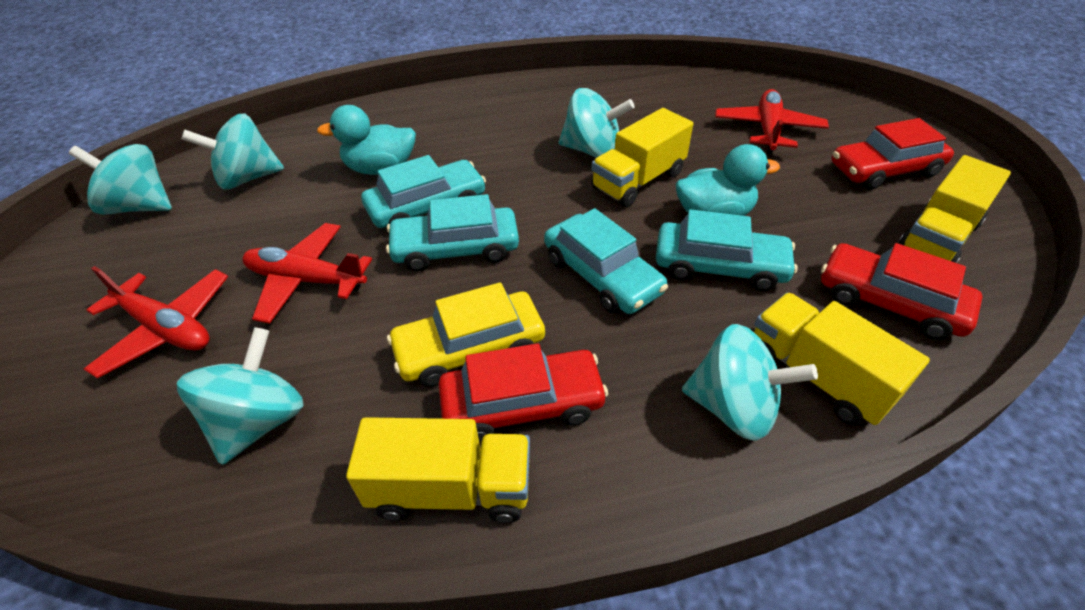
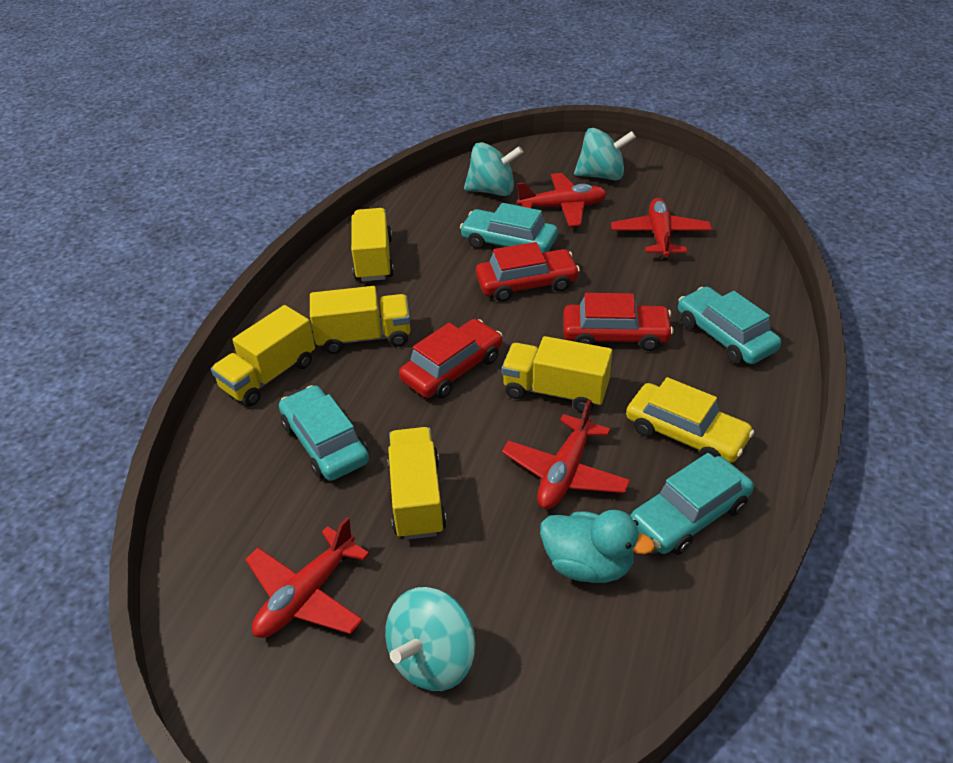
red plane: 3 -> 4
turquoise duck: 2 -> 1
turquoise spinning top: 5 -> 3
yellow truck: 4 -> 5

